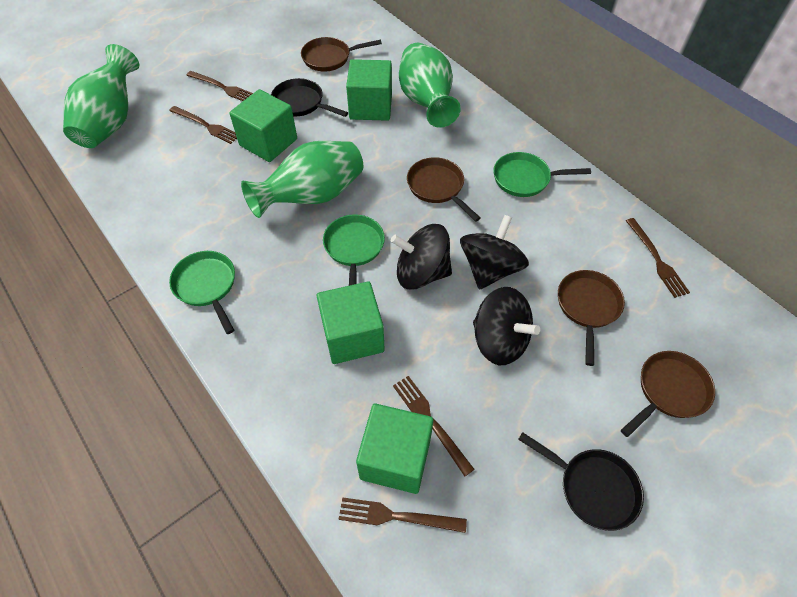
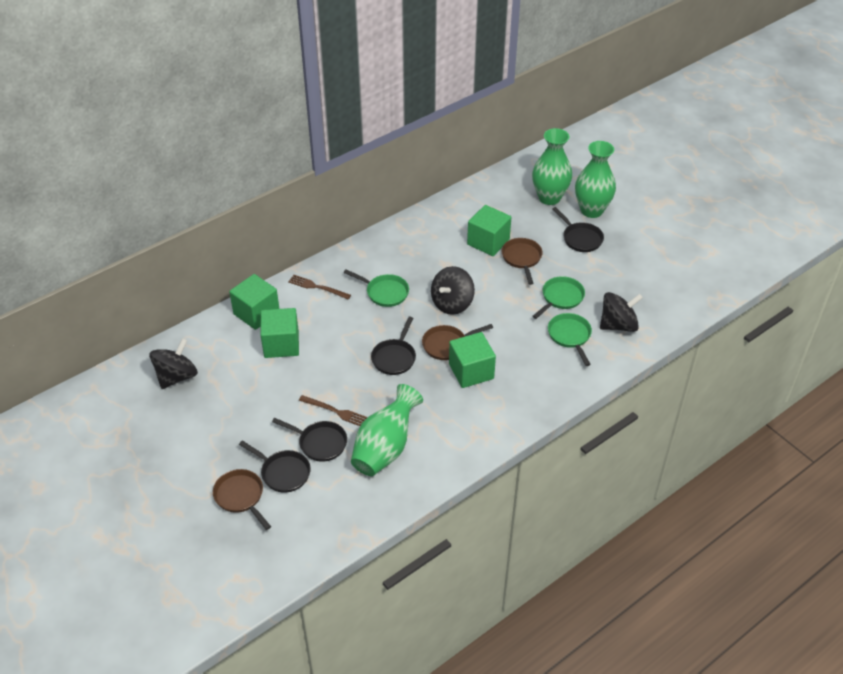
black pan: 2 -> 4
brown fork: 5 -> 2
brown pan: 4 -> 3

